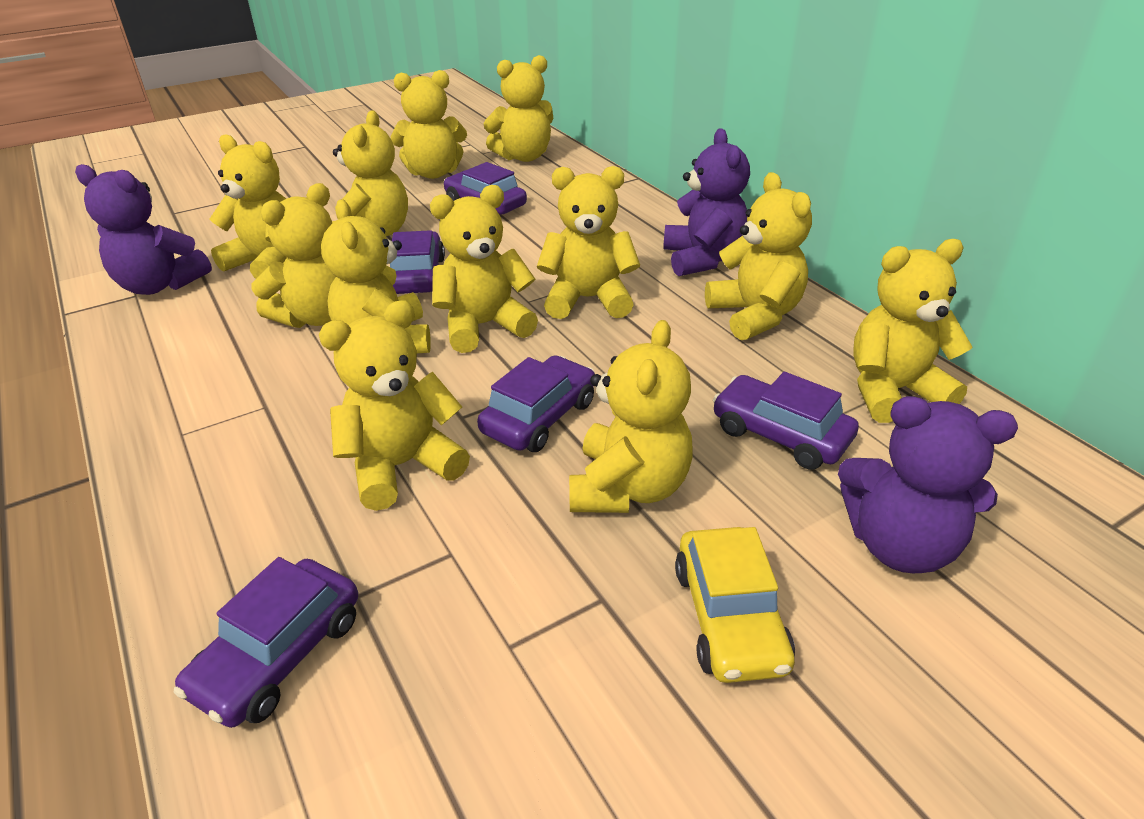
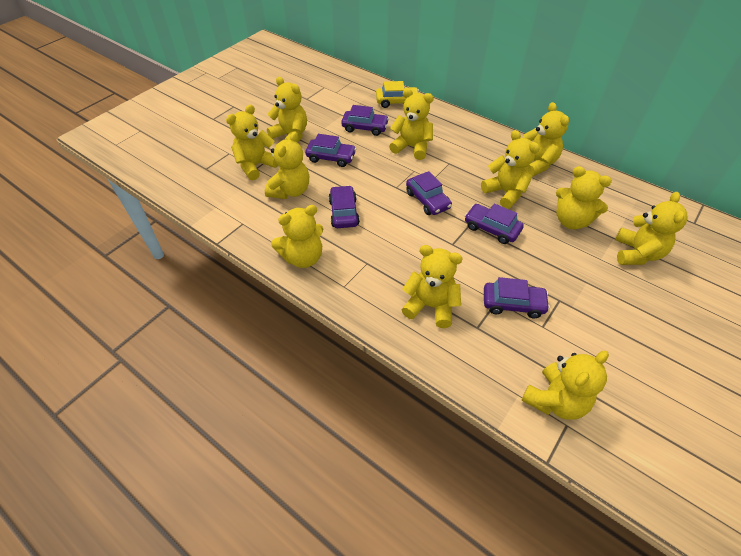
purple car: 5 -> 6
purple teddy bear: 3 -> 0
yellow teddy bear: 12 -> 11

